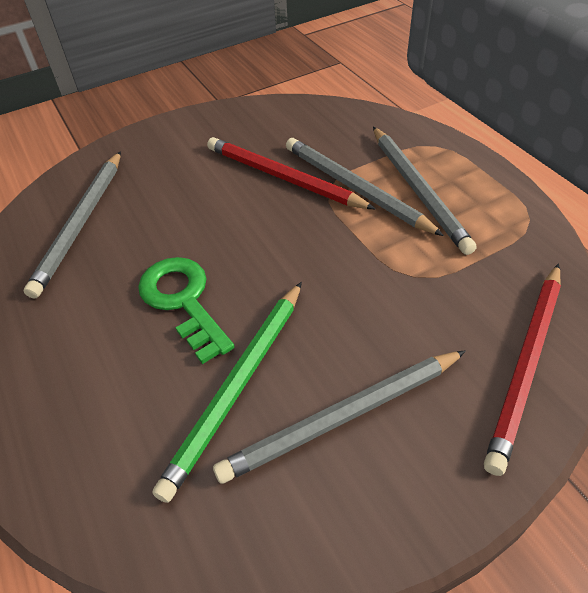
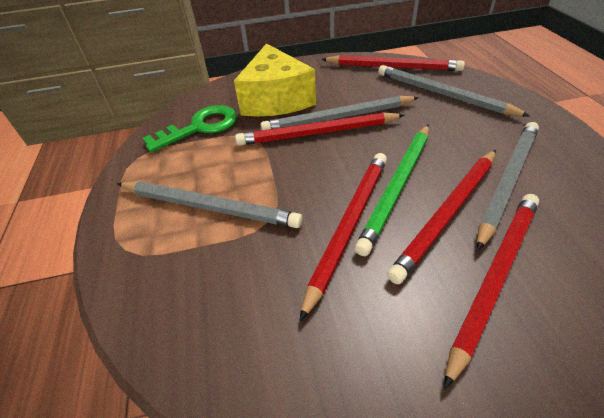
red pencil: 2 -> 5
yellow cheese: 0 -> 1

